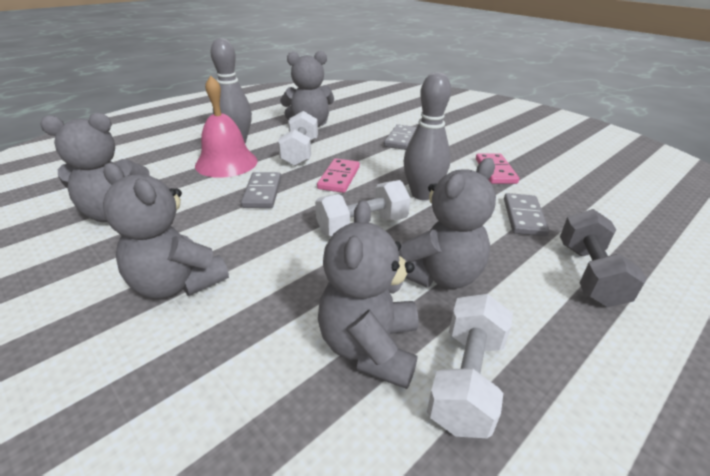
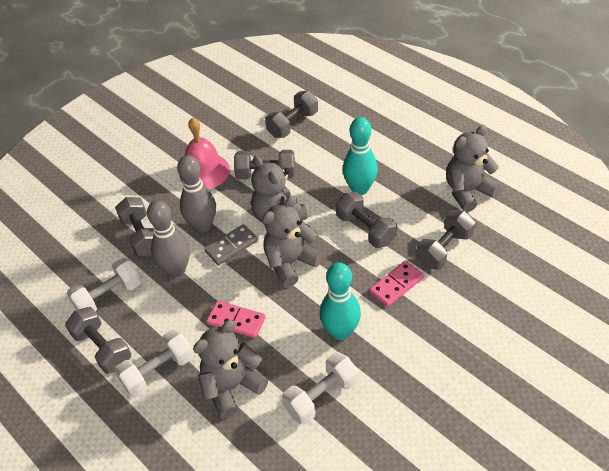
grey domino: 3 -> 1
grey dumbbell: 1 -> 6
grey teddy bear: 5 -> 4
turquoise bowling pin: 0 -> 2

